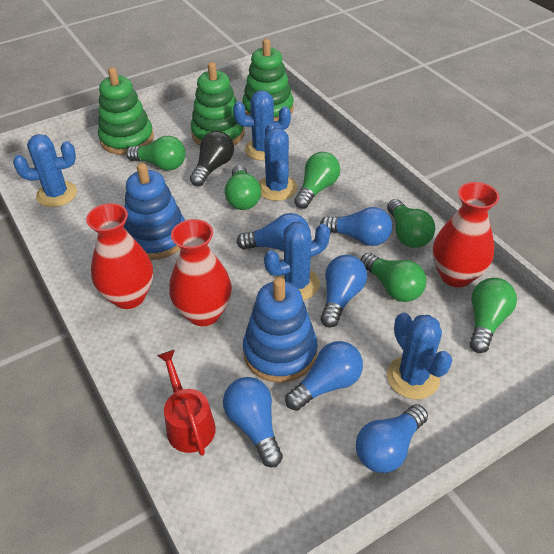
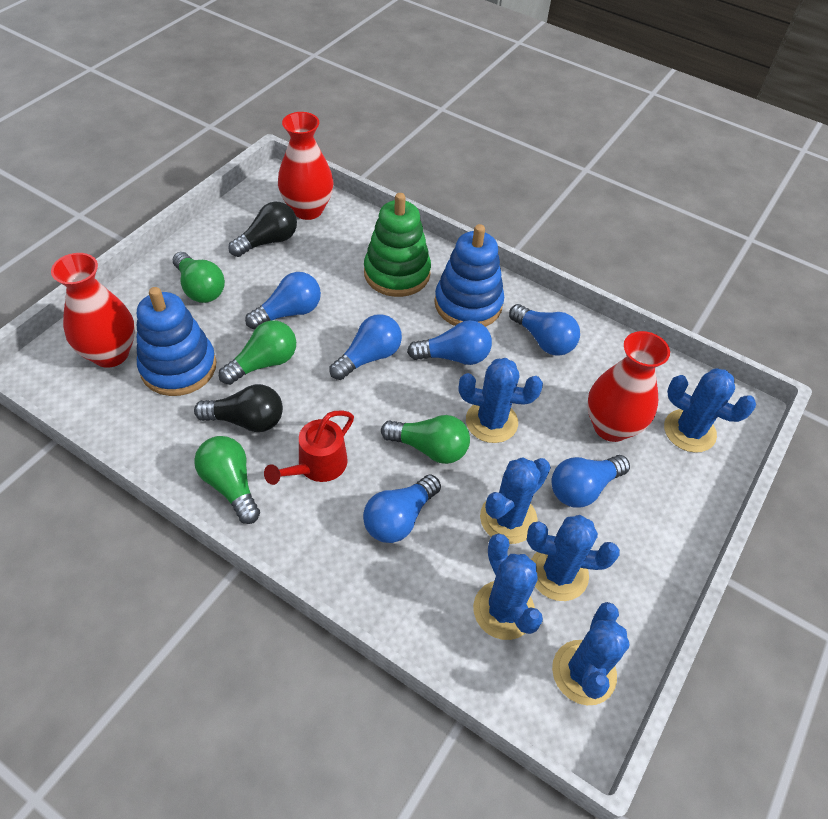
black light bulb: 1 -> 2
blue cactus: 5 -> 6
green light bulb: 6 -> 4
green stacking toy: 3 -> 1

